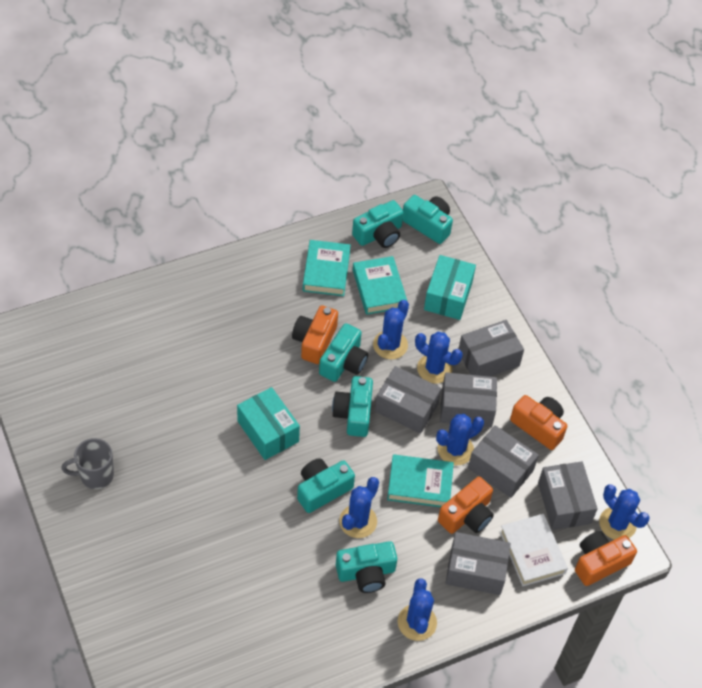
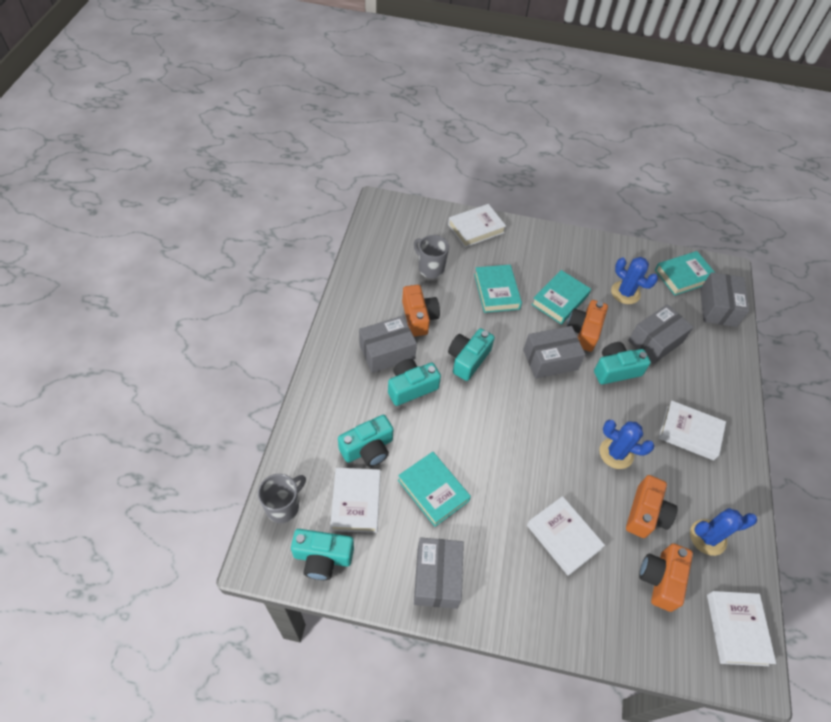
blue cactus: 6 -> 3
grey box: 6 -> 5
grey mug: 1 -> 2
turquoise book: 3 -> 4
turquoise box: 2 -> 0
turquoise camera: 6 -> 5
white book: 1 -> 5

